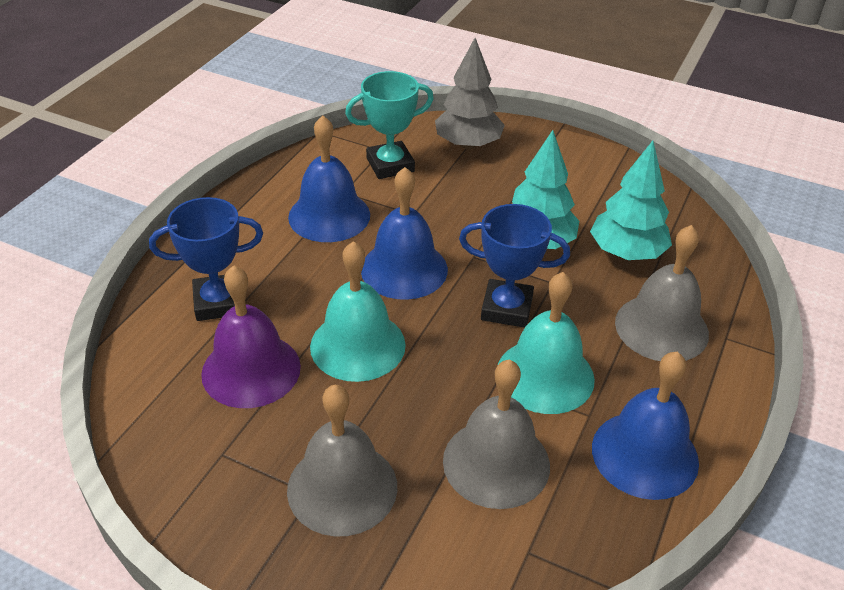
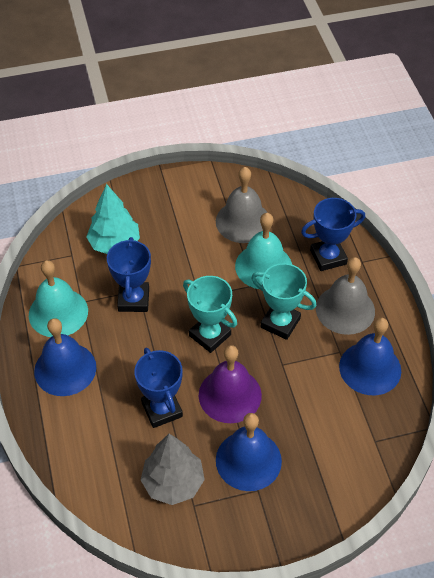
blue trophy: 2 -> 3
grey bell: 3 -> 2
turquoise tree: 2 -> 1
turquoise trophy: 1 -> 2

